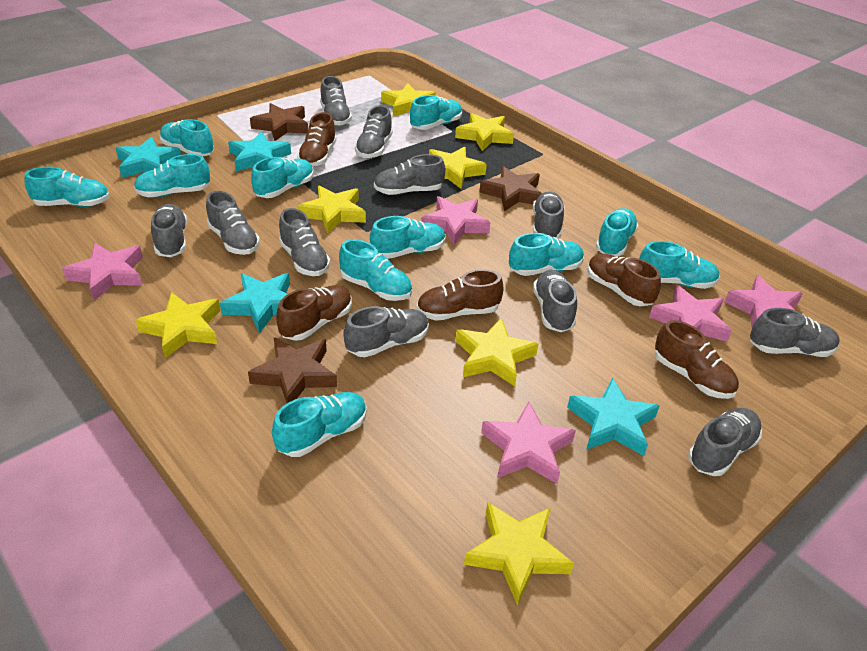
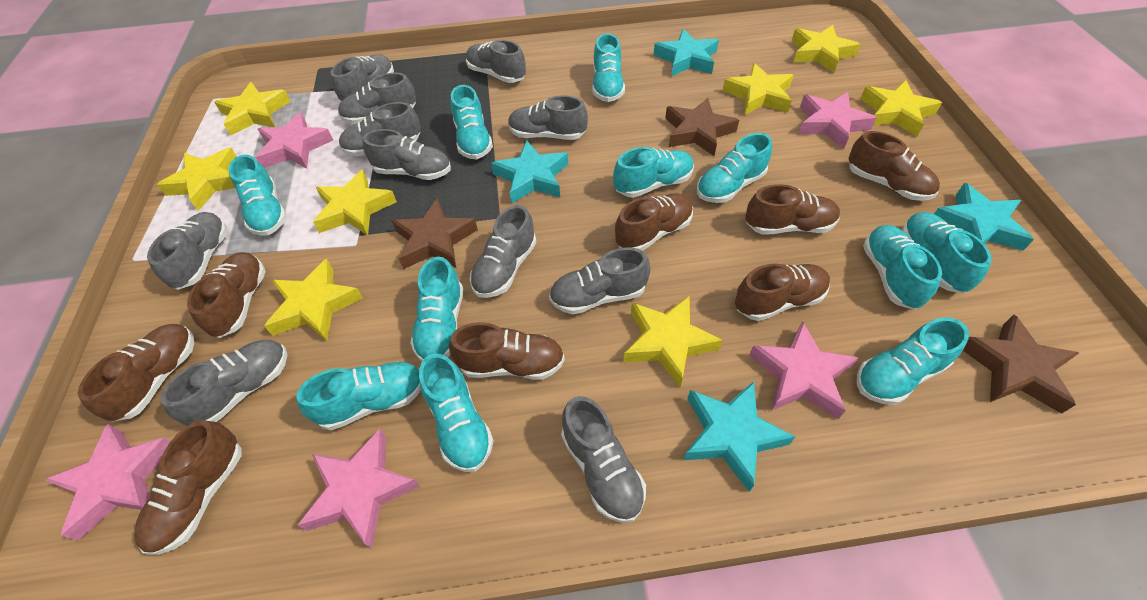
brown shoe: 5 -> 8
yellow star: 7 -> 8

